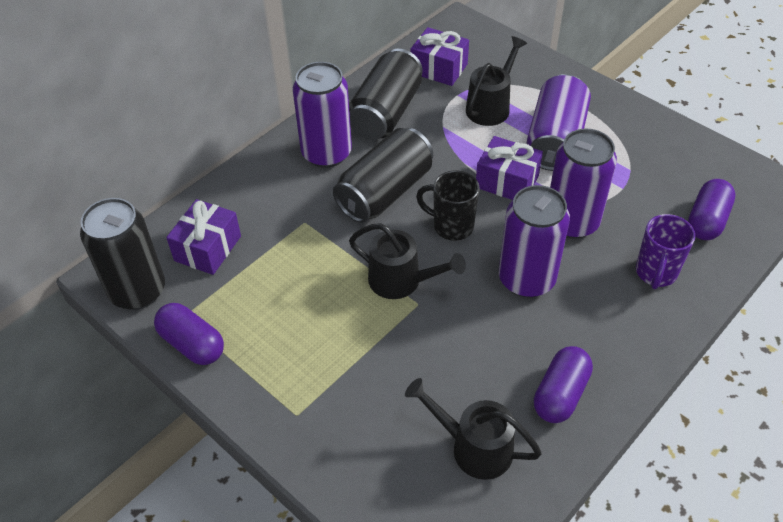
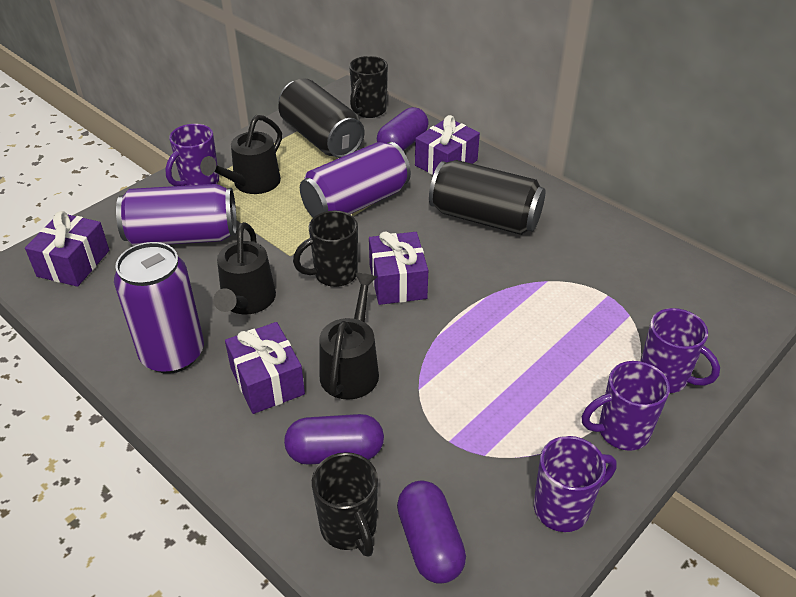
black can: 3 -> 2
black mug: 1 -> 3
purple can: 4 -> 3
purple gift: 3 -> 4
purple mug: 1 -> 4

